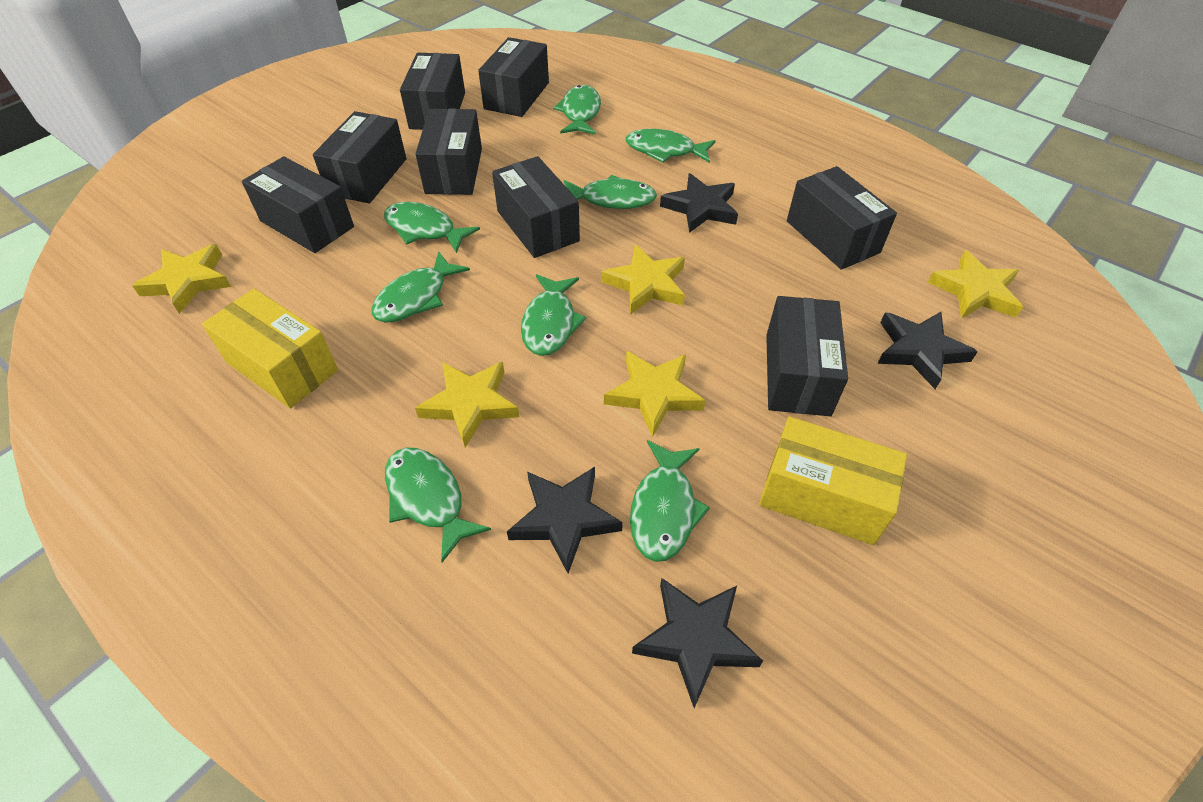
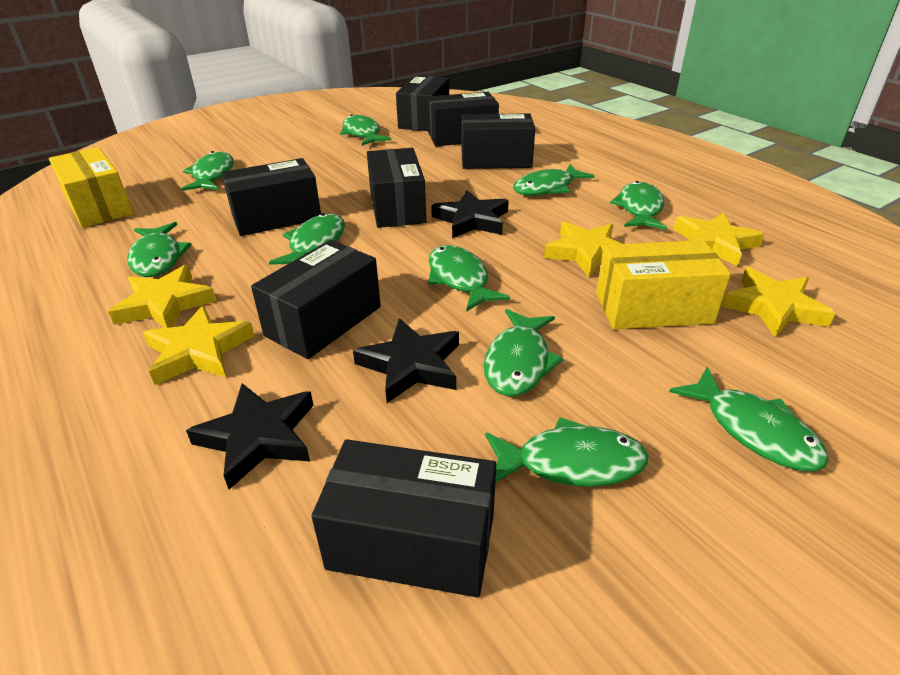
black box: 8 -> 7
black star: 4 -> 3
green fish: 8 -> 10

